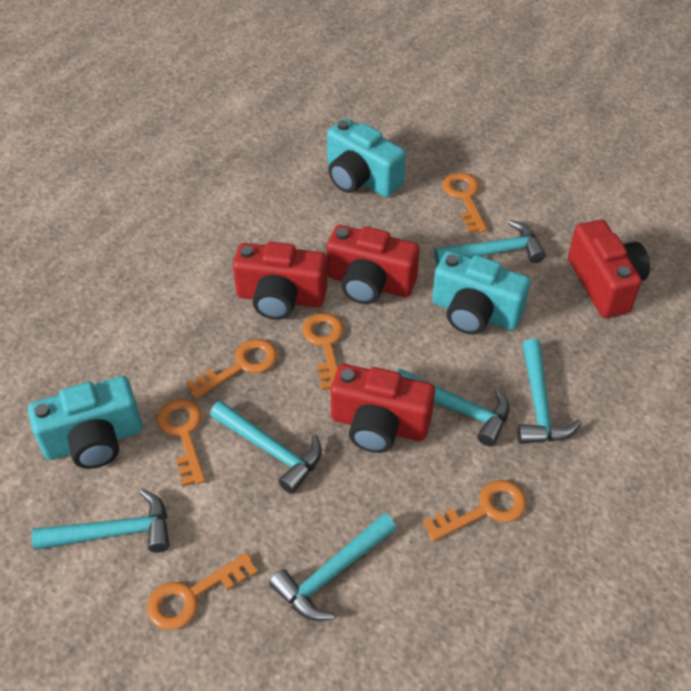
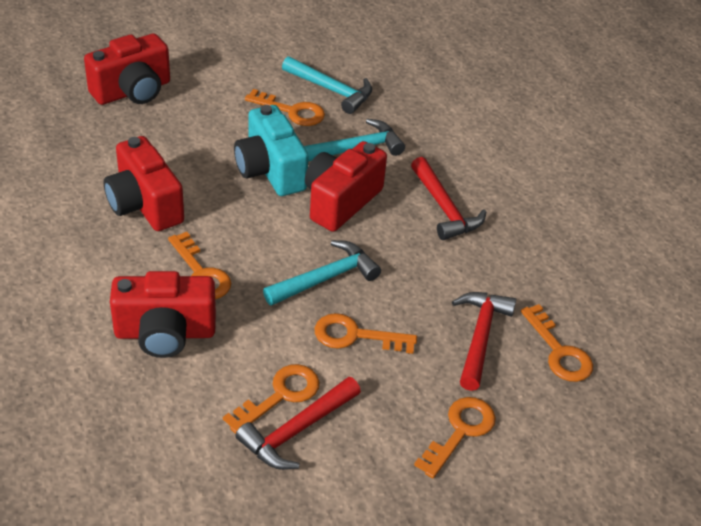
red hammer: 0 -> 3
turquoise camera: 3 -> 1
turquoise hammer: 6 -> 3

